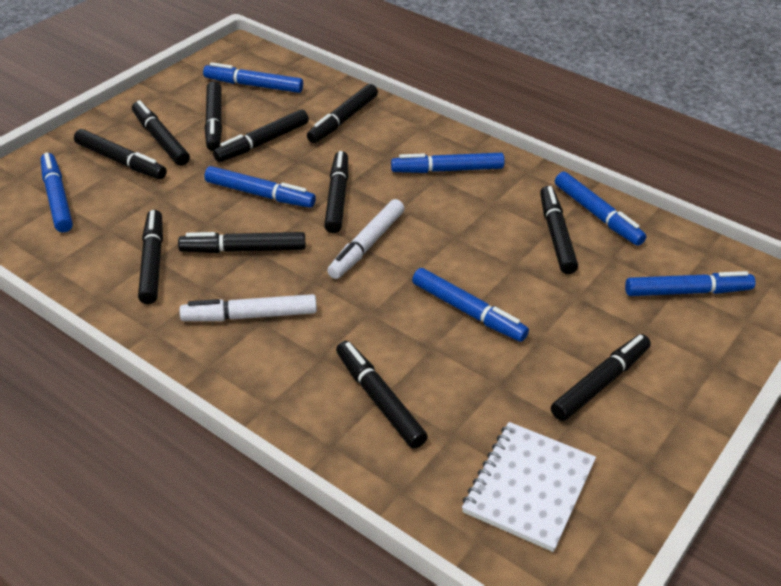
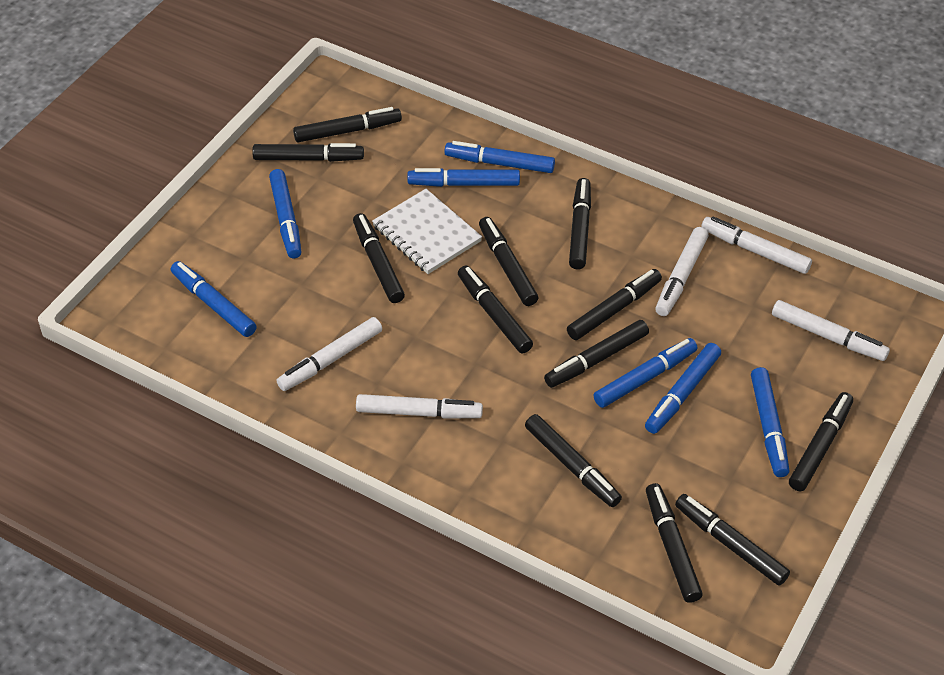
black marker: 11 -> 12
white marker: 2 -> 5

